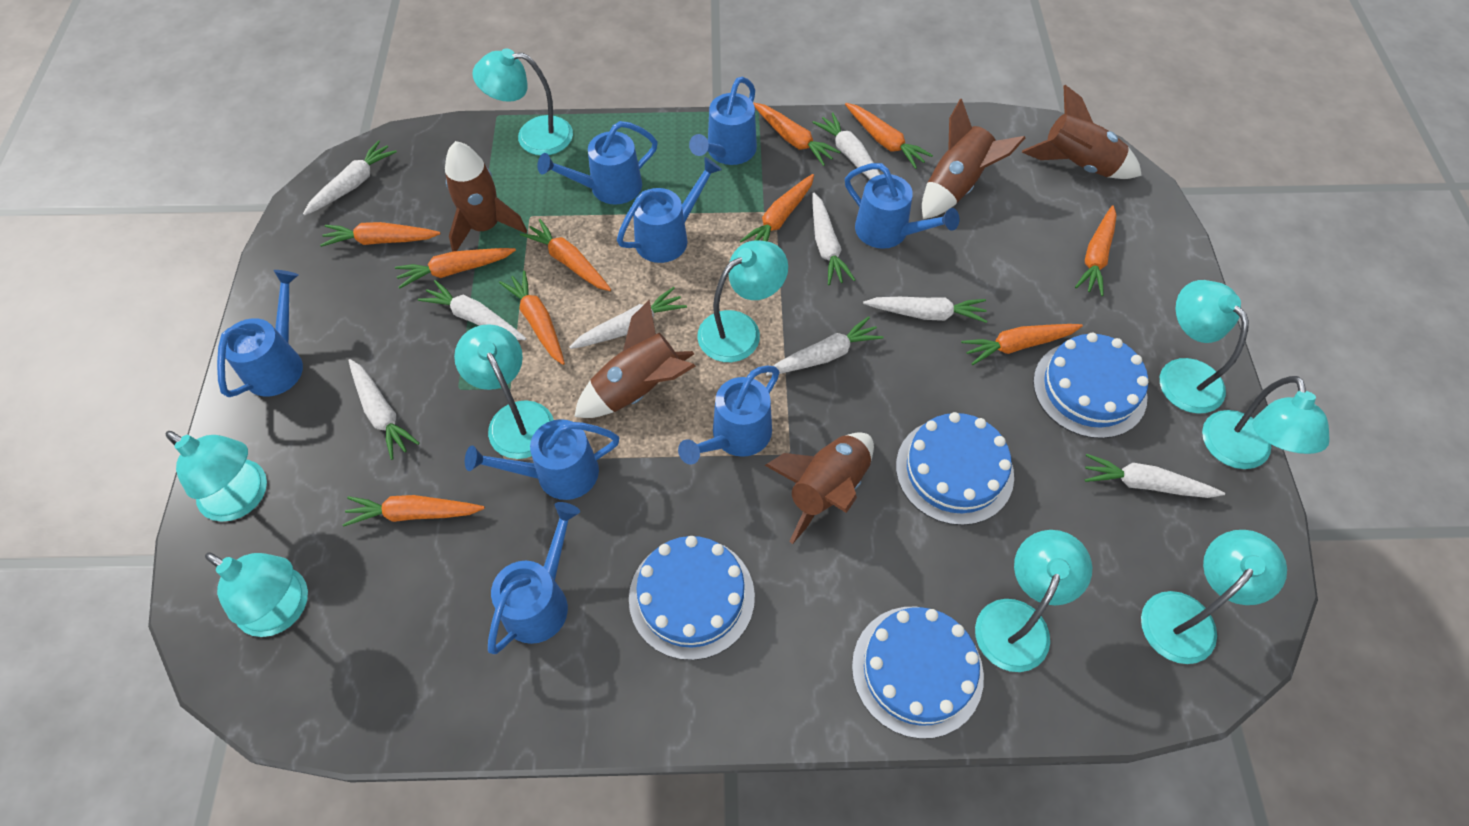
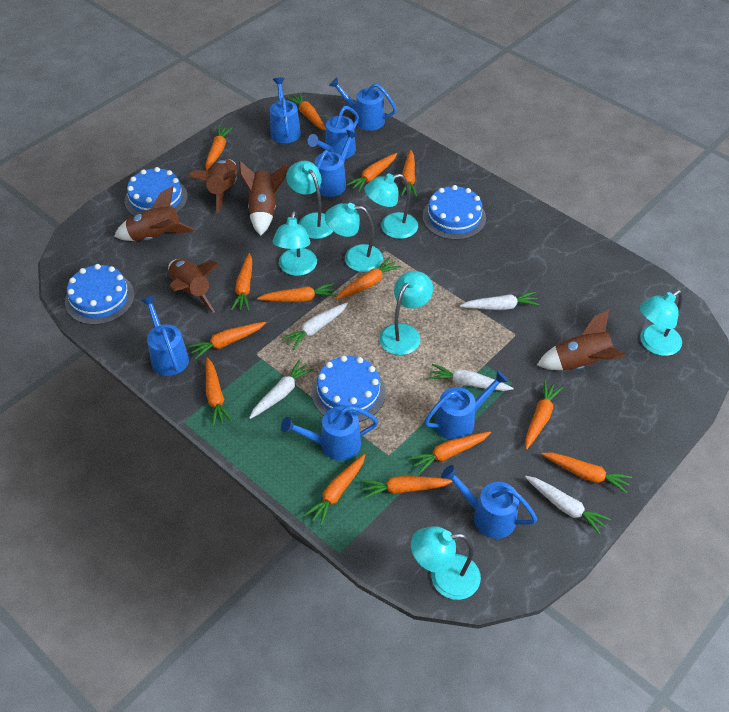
orange carrot: 10 -> 14
turquoise lamp: 9 -> 7
white carrot: 9 -> 5

